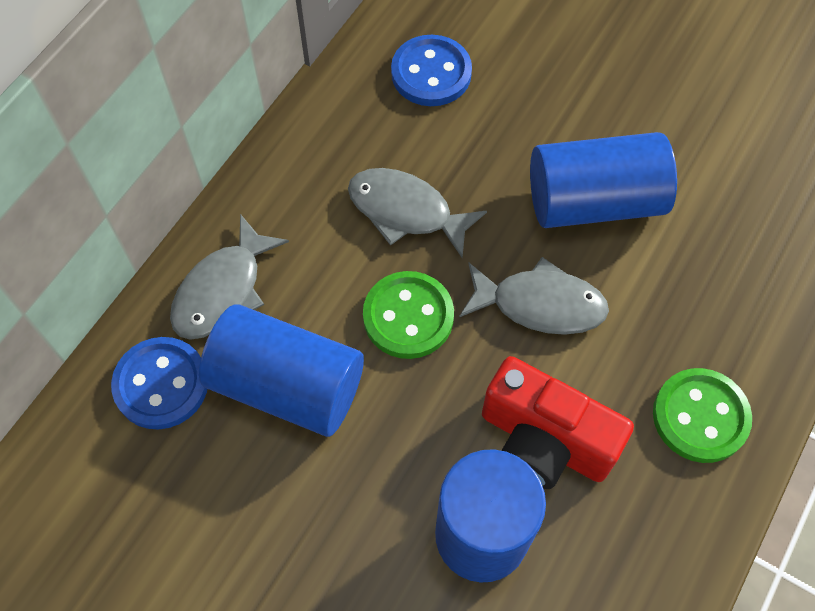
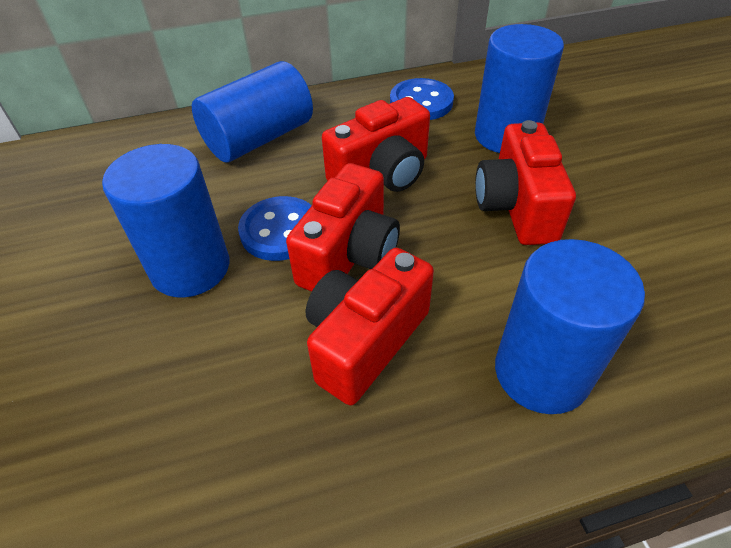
blue cylinder: 3 -> 4
green button: 2 -> 0
grey fish: 3 -> 0
red camera: 1 -> 4

